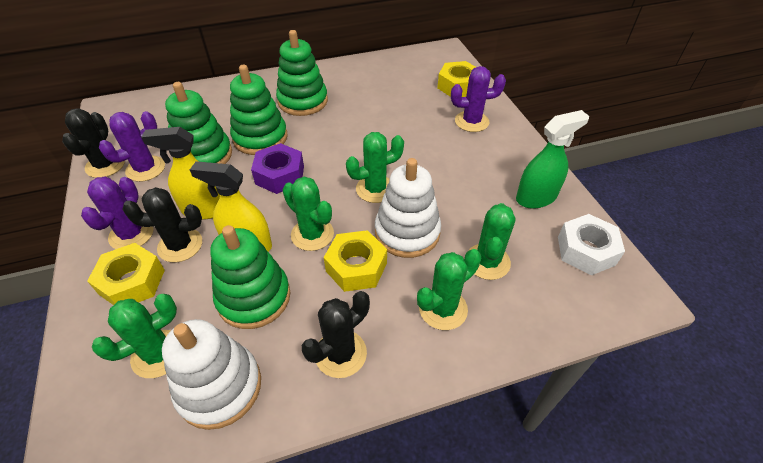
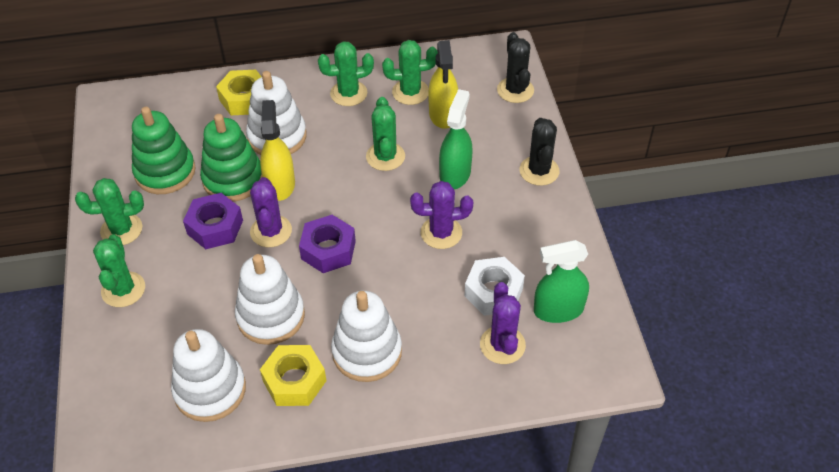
black cactus: 3 -> 2
green spray bottle: 1 -> 2
green stacking toy: 4 -> 2
purple nut: 1 -> 2
white stacking toy: 2 -> 4
yellow nut: 3 -> 2

